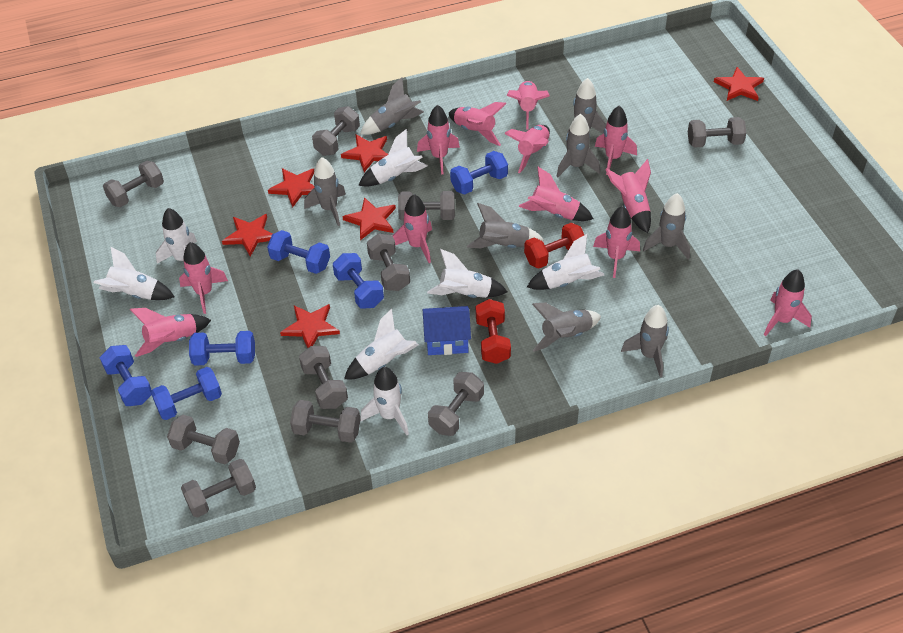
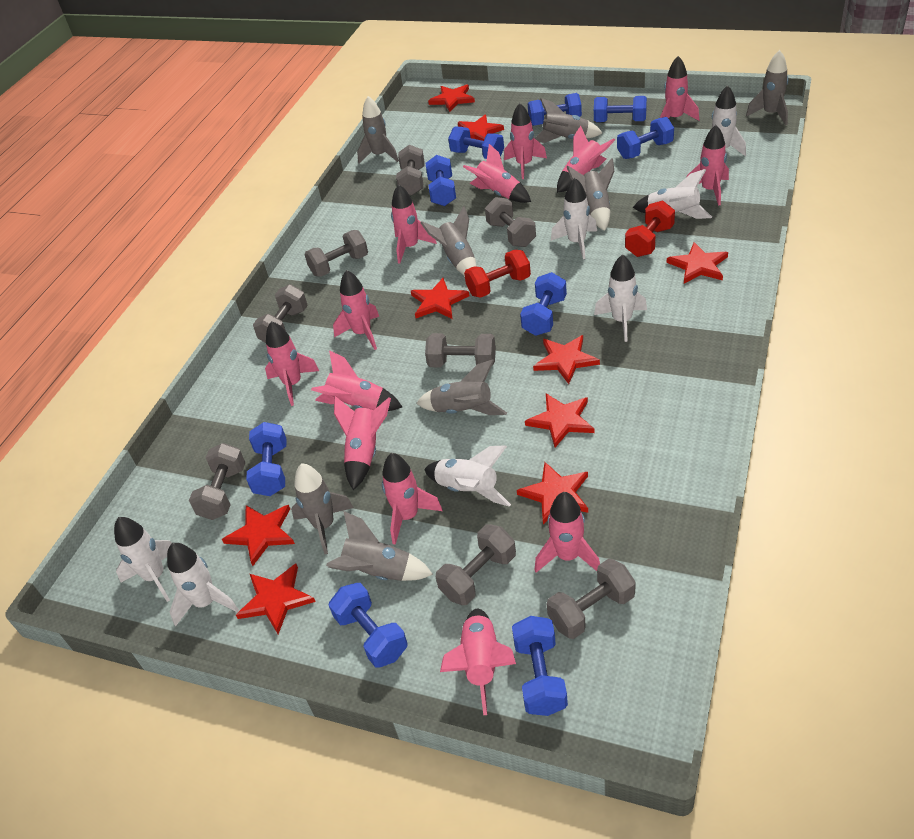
blue dumbbell: 6 -> 9
blue house: 1 -> 0
grey dumbbell: 10 -> 8
pink rocket: 12 -> 13
red star: 6 -> 9

